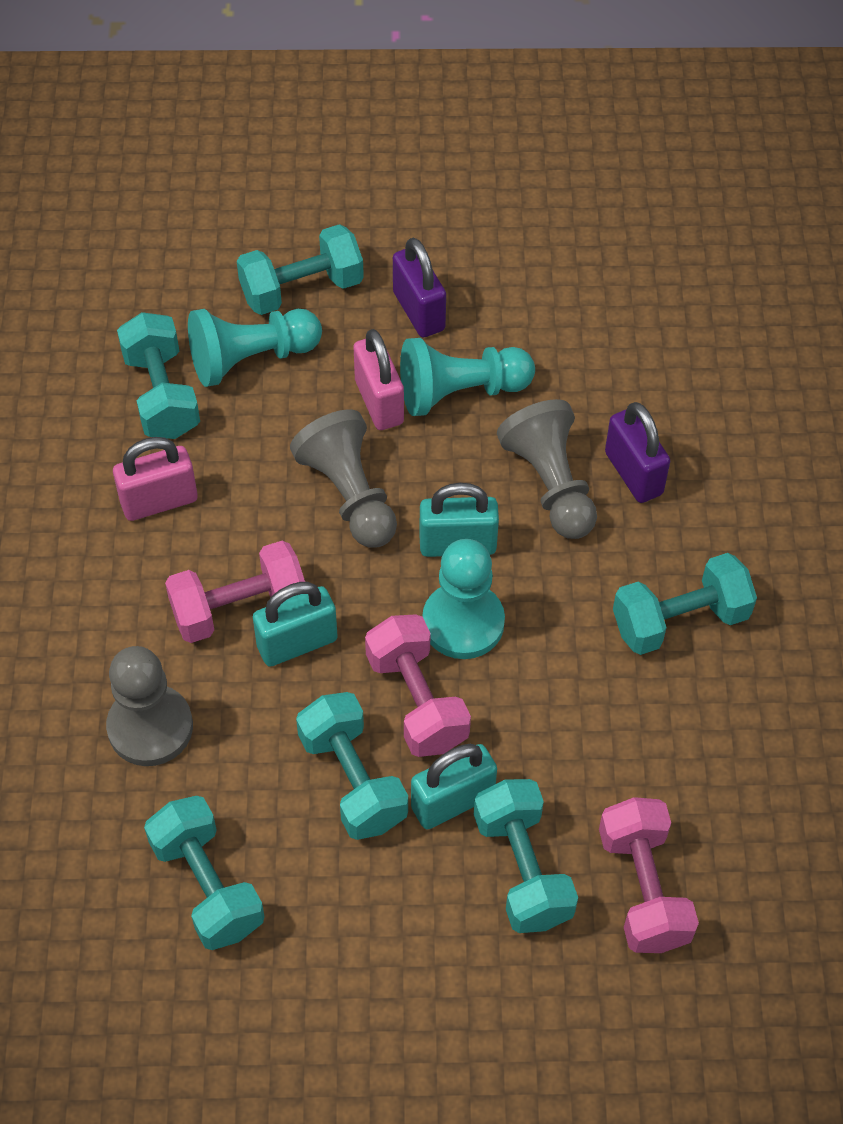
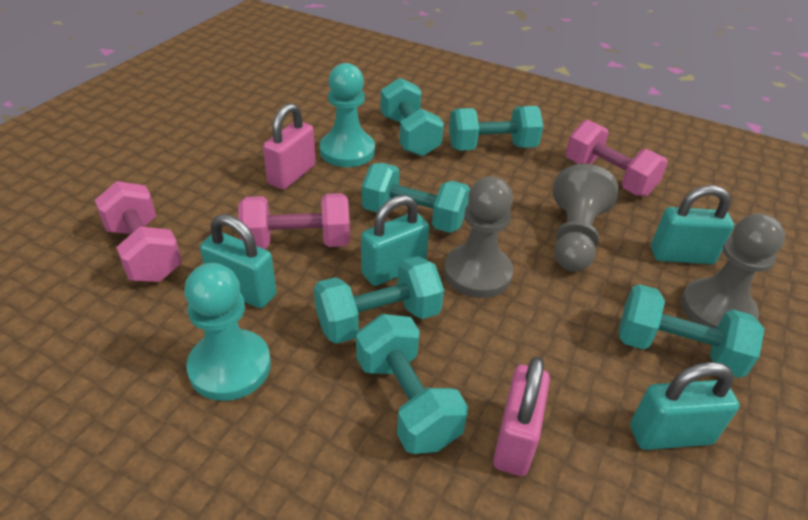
purple padlock: 2 -> 0
turquoise padlock: 3 -> 4
turquoise pawn: 3 -> 2

